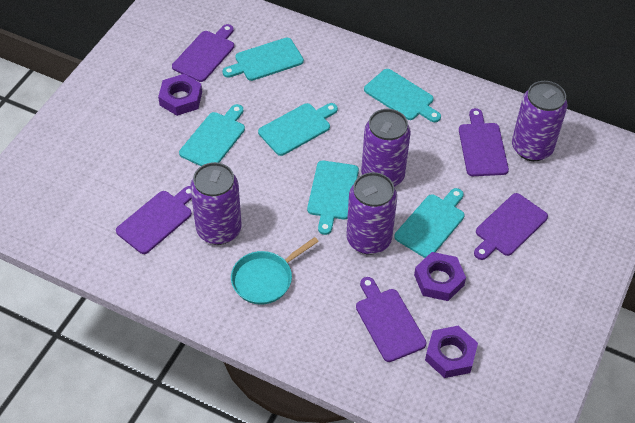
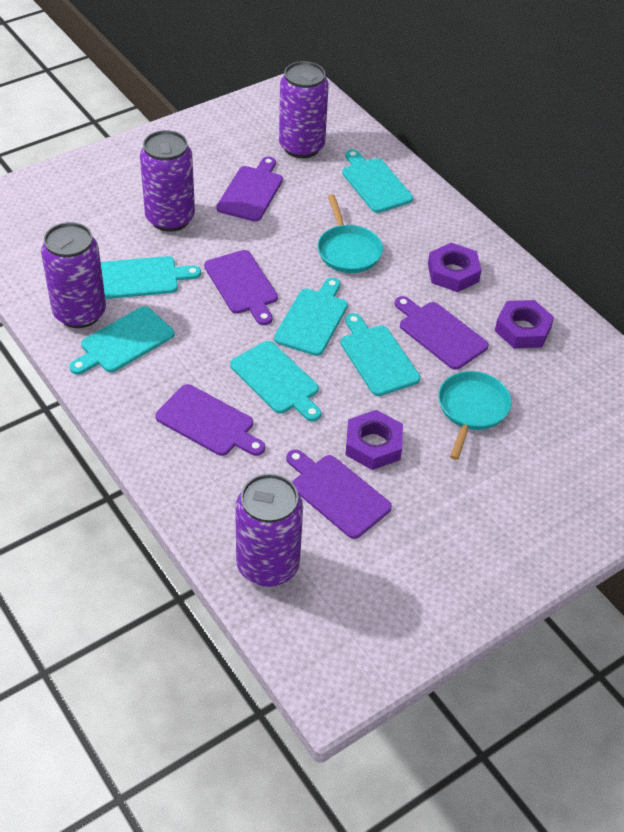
turquoise pan: 1 -> 2

